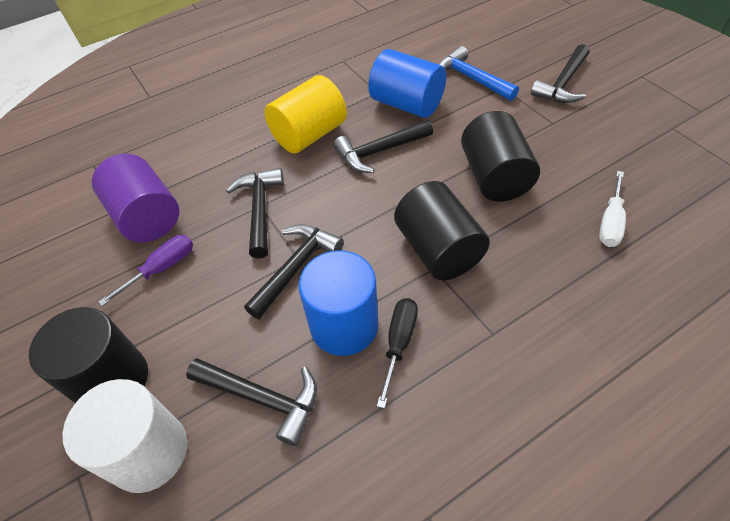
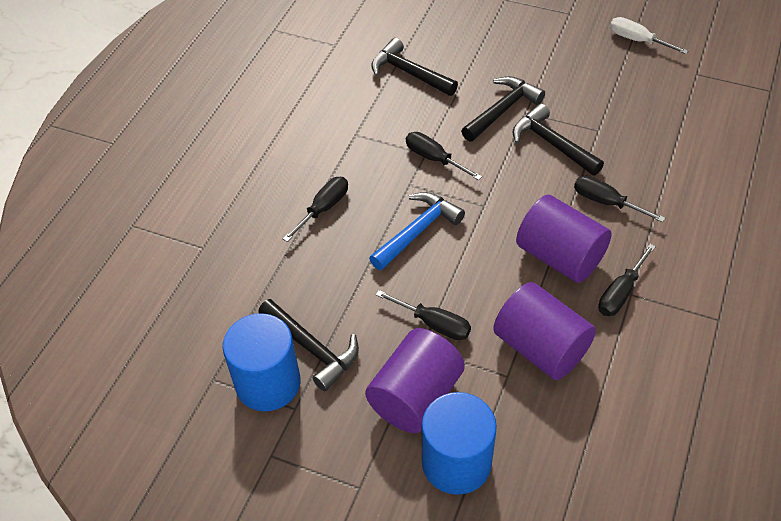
black cylinder: 3 -> 0
black hammer: 5 -> 4
black screwdriver: 1 -> 5
purple cylinder: 1 -> 3
purple screwdriver: 1 -> 0
white cylinder: 1 -> 0
yellow cylinder: 1 -> 0

